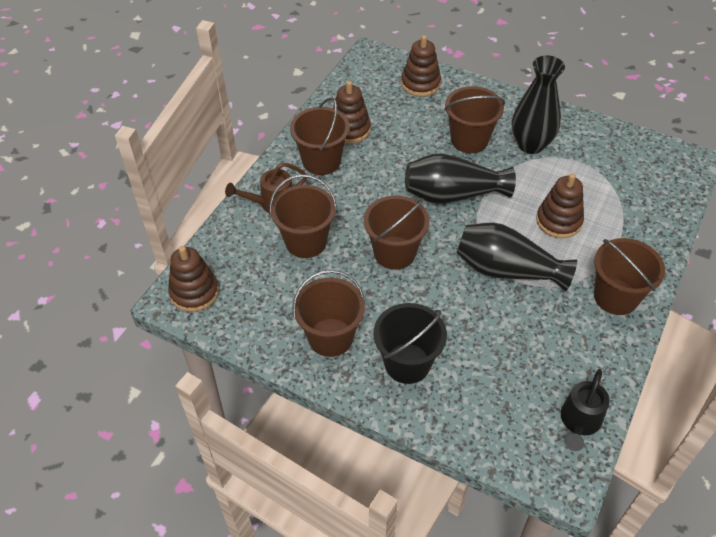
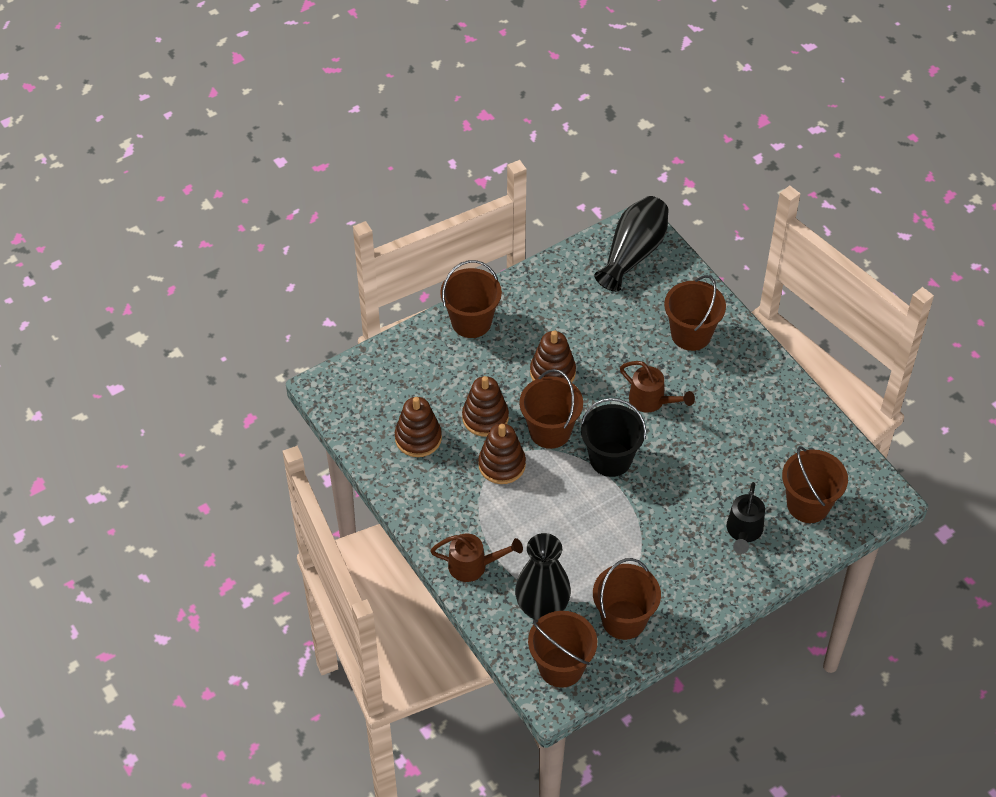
black vase: 3 -> 2
brown watering can: 1 -> 2

